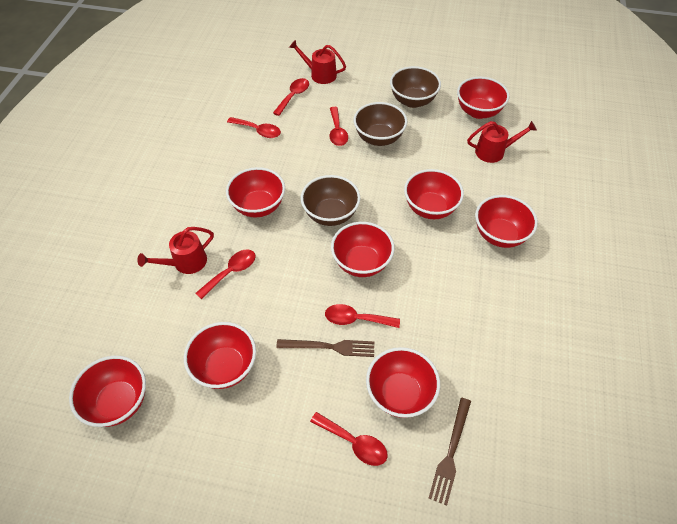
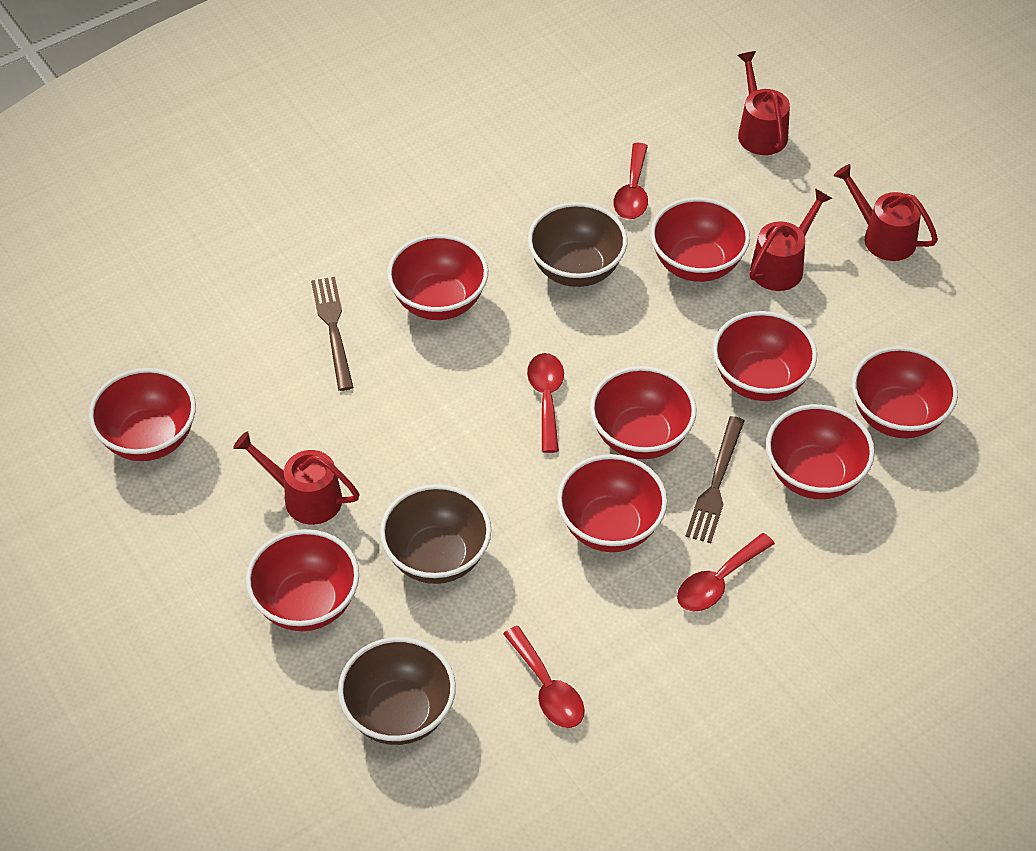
red bowl: 8 -> 9
red spoon: 6 -> 4
red watering can: 3 -> 4

